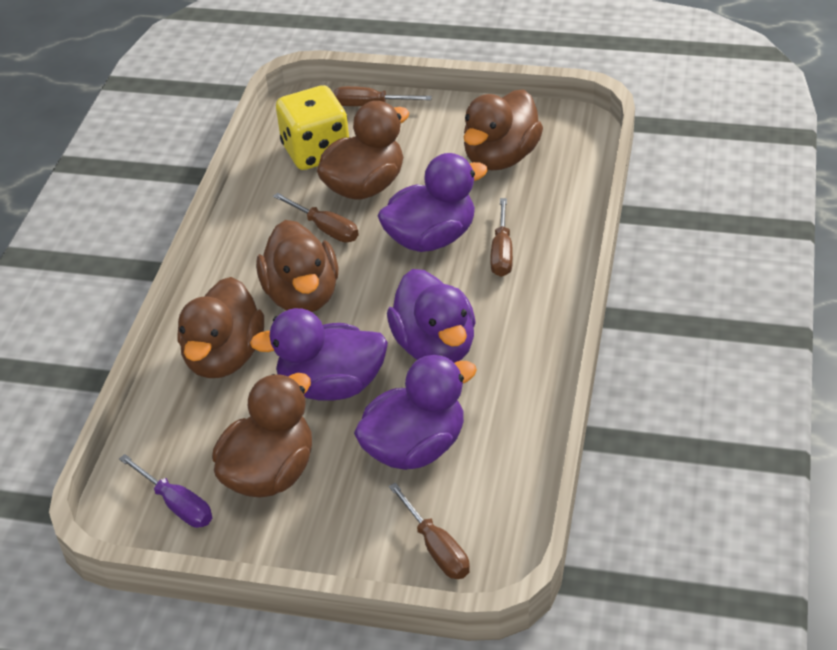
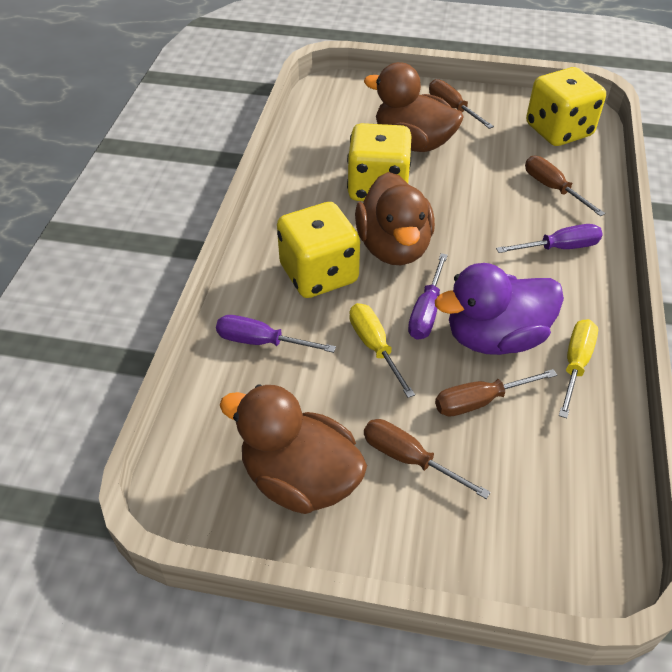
brown duck: 5 -> 3
purple duck: 4 -> 1
purple screwdriver: 1 -> 3
yellow dice: 1 -> 3
yellow screwdriver: 0 -> 2

